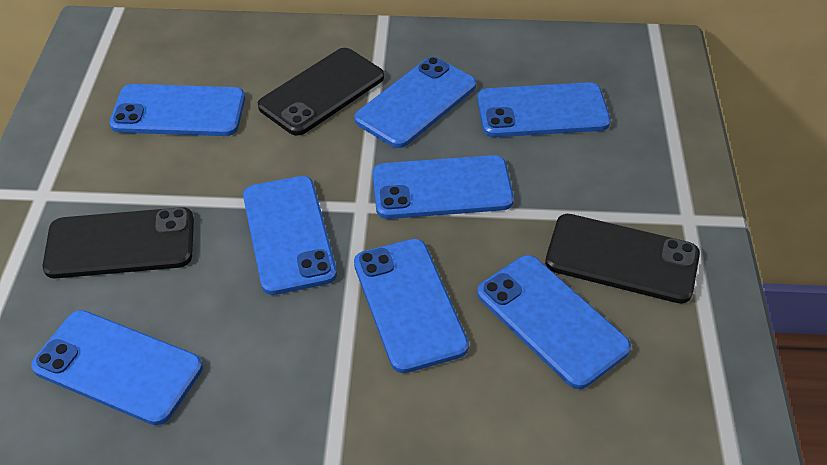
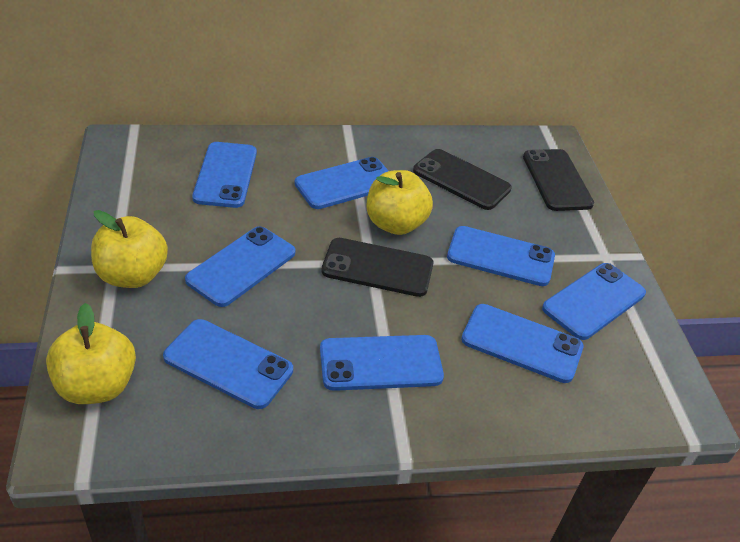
yellow apple: 0 -> 3

